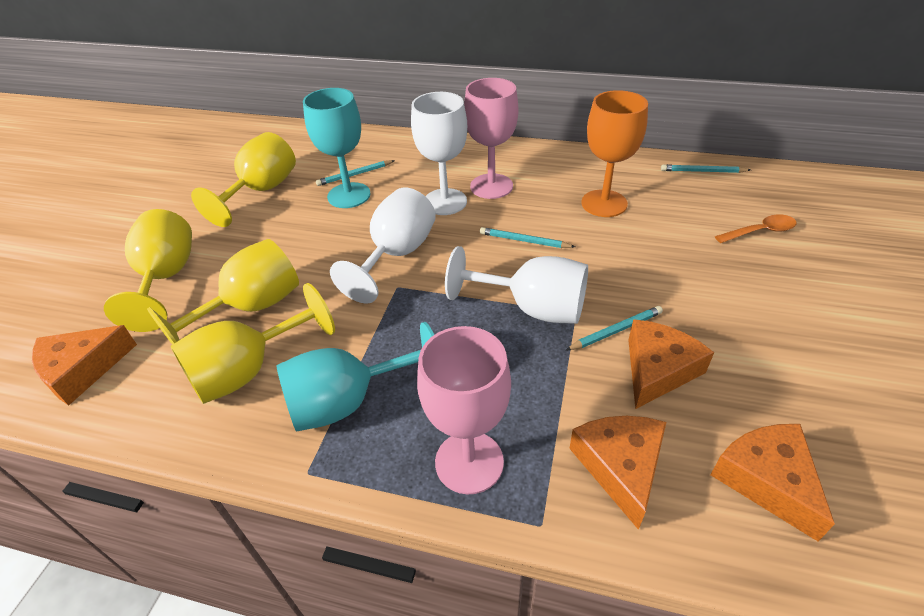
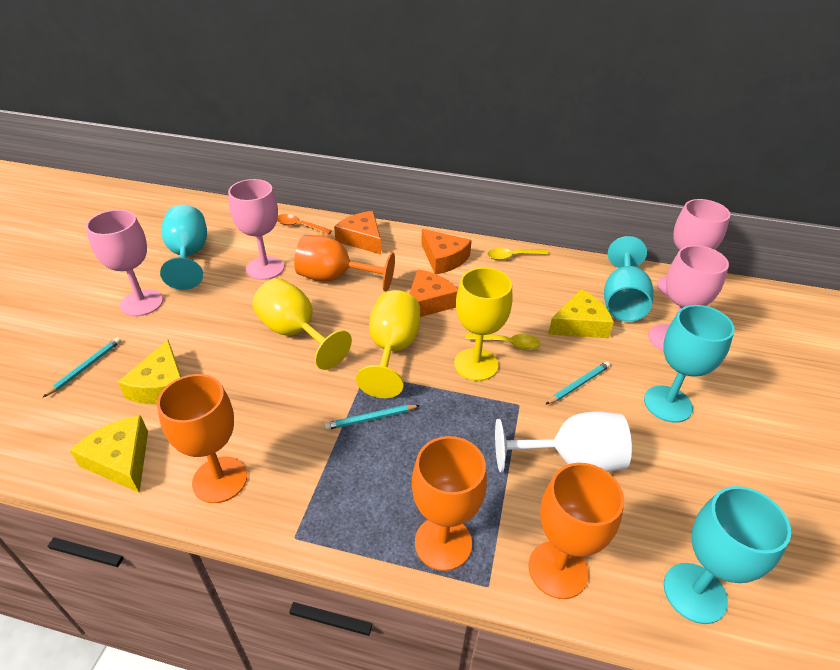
orange cheese: 4 -> 3
orange goblet: 1 -> 4
pink goblet: 2 -> 4
turquoise goblet: 2 -> 4
turquoise pencil: 4 -> 3
white goblet: 3 -> 1
yellow cheese: 0 -> 3
yellow goblet: 4 -> 3
yellow spoon: 0 -> 2

